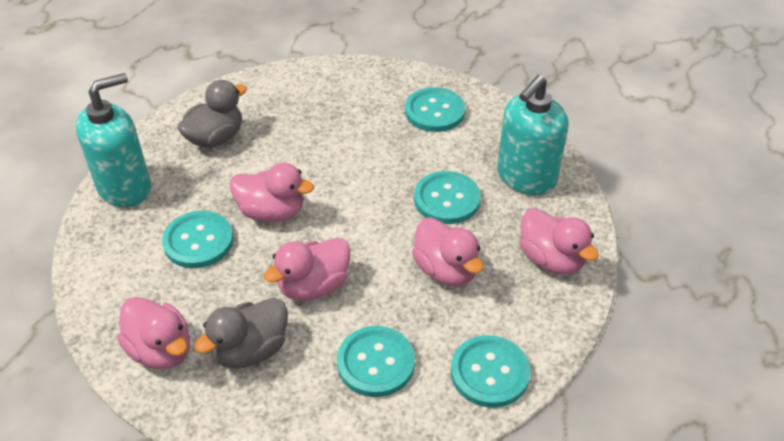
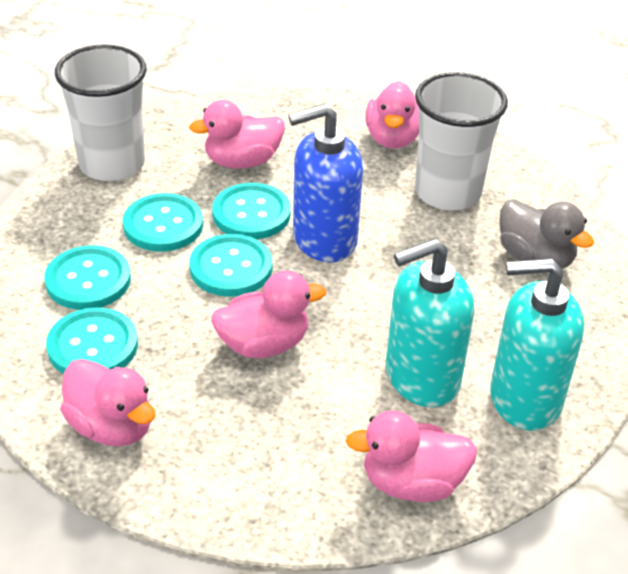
blue soap dispenser: 0 -> 1
grey duck: 2 -> 1
white cup: 0 -> 2

